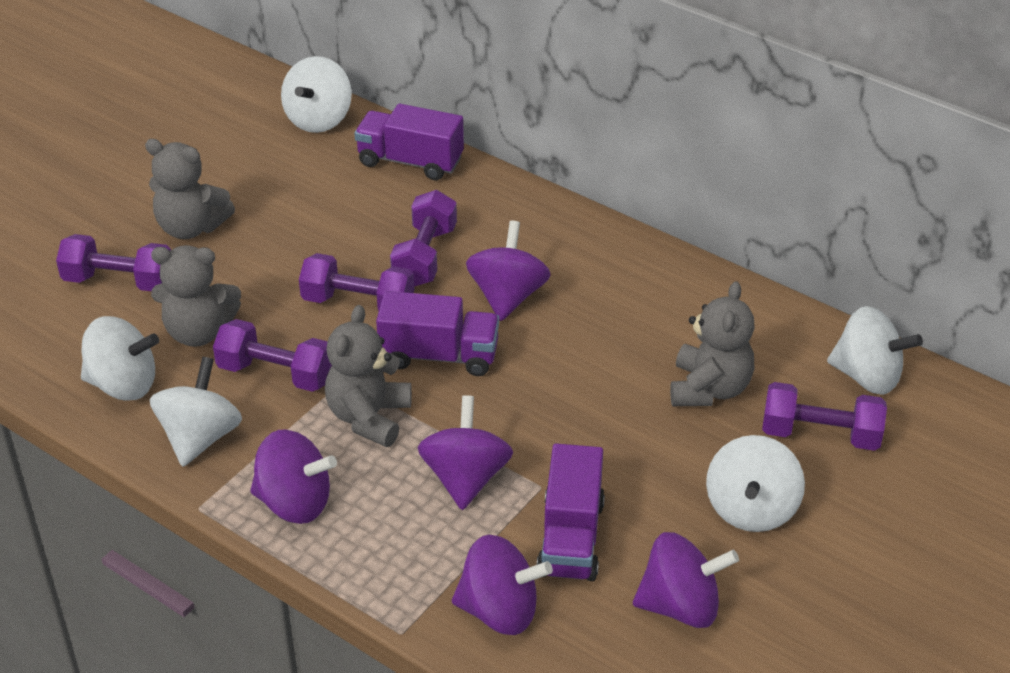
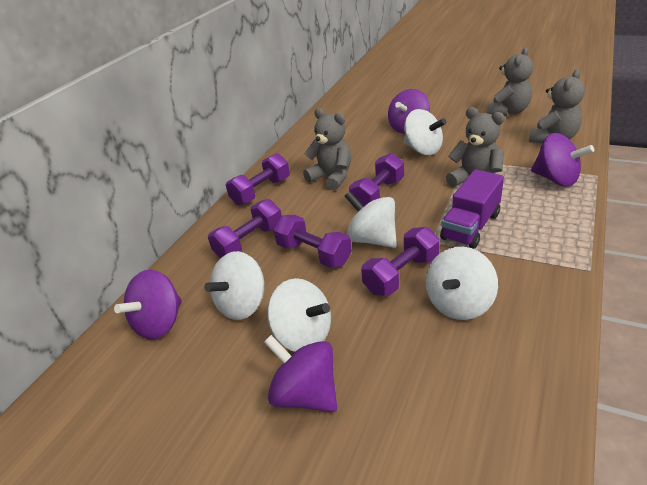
purple spinning top: 5 -> 4
purple truck: 3 -> 1

